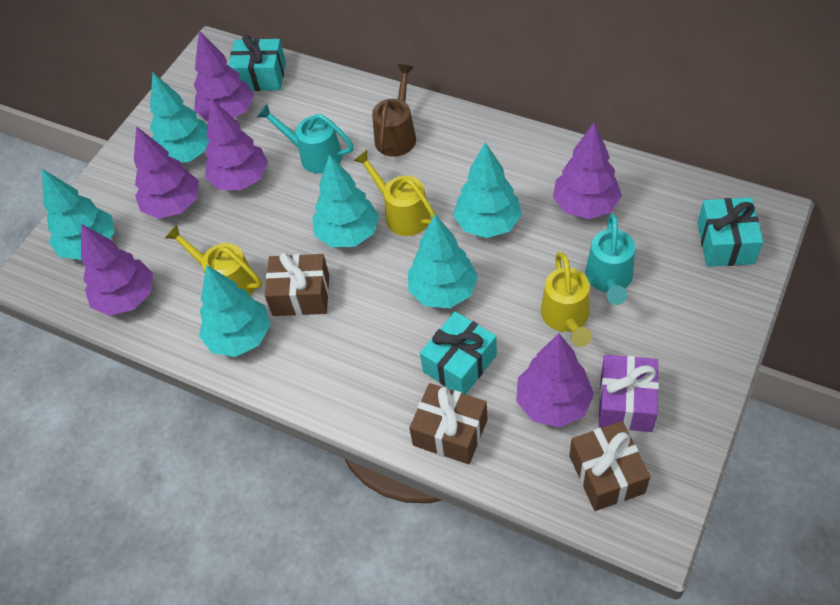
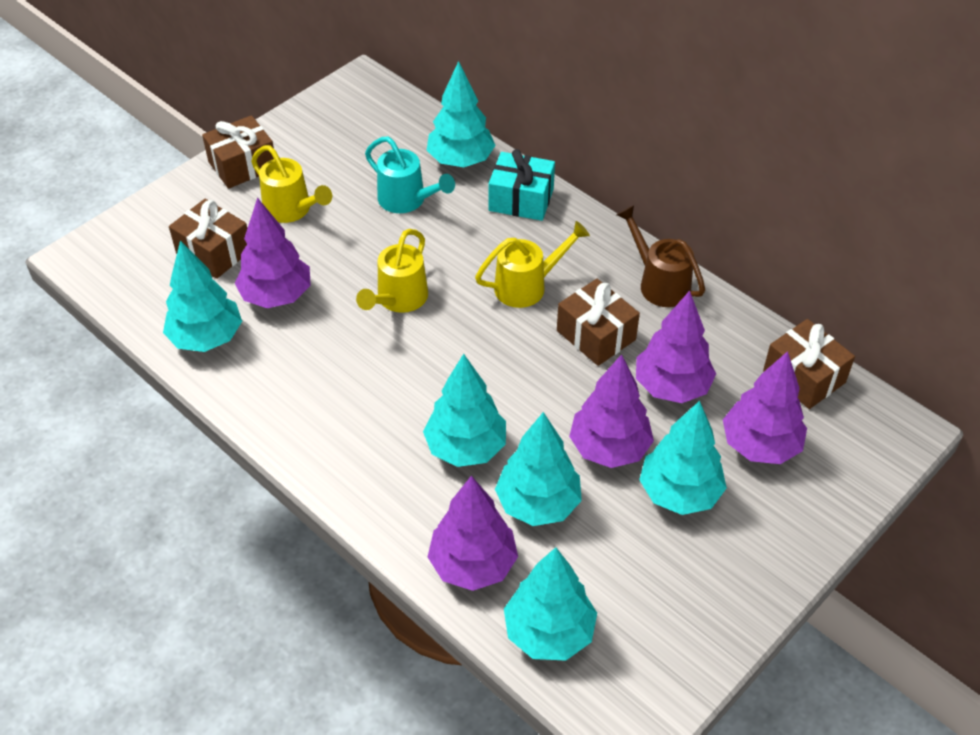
brown gift: 3 -> 4
purple gift: 1 -> 0
purple tree: 6 -> 5
turquoise gift: 3 -> 1
turquoise watering can: 2 -> 1

